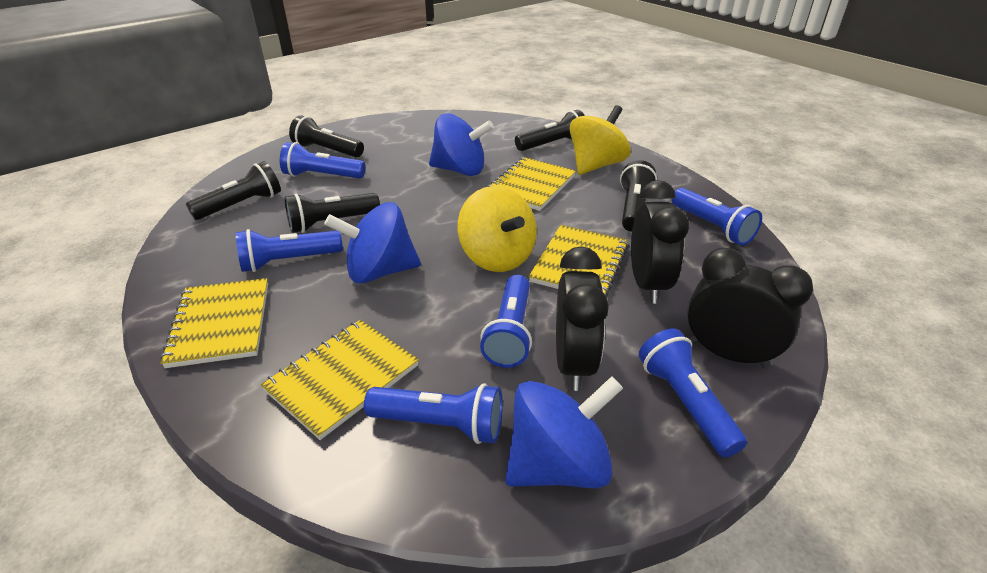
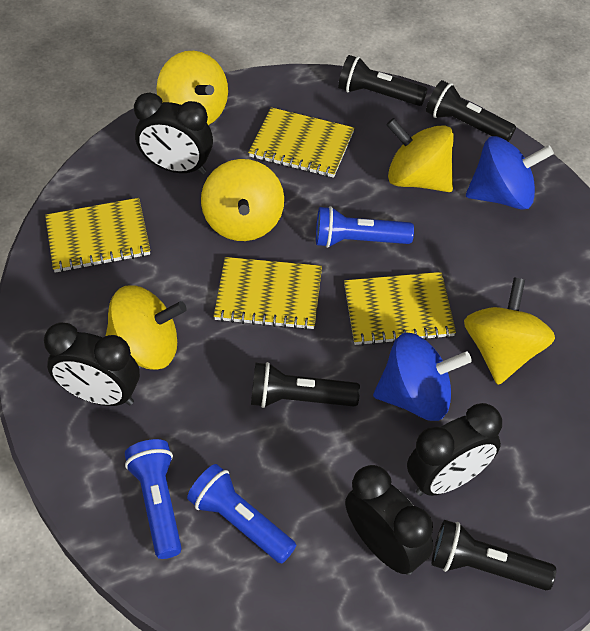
black clock: 3 -> 4
black flashlight: 5 -> 4
blue flashlight: 6 -> 3
blue spinning top: 3 -> 2
yellow spinning top: 2 -> 5

